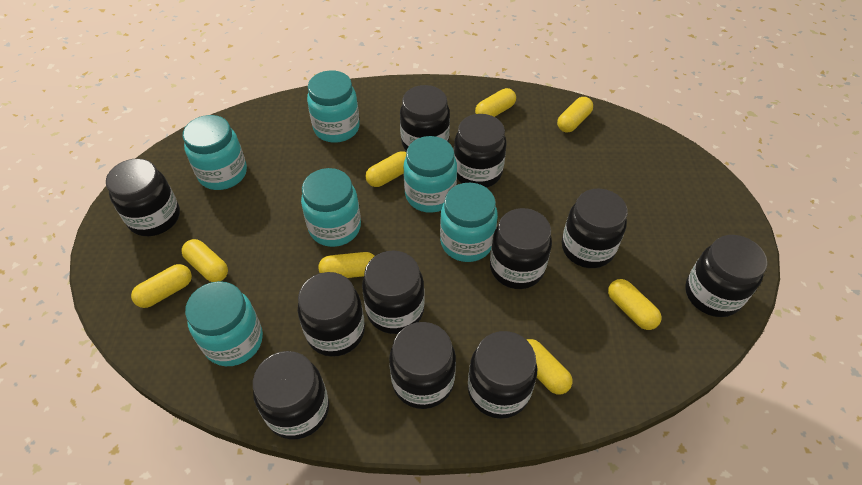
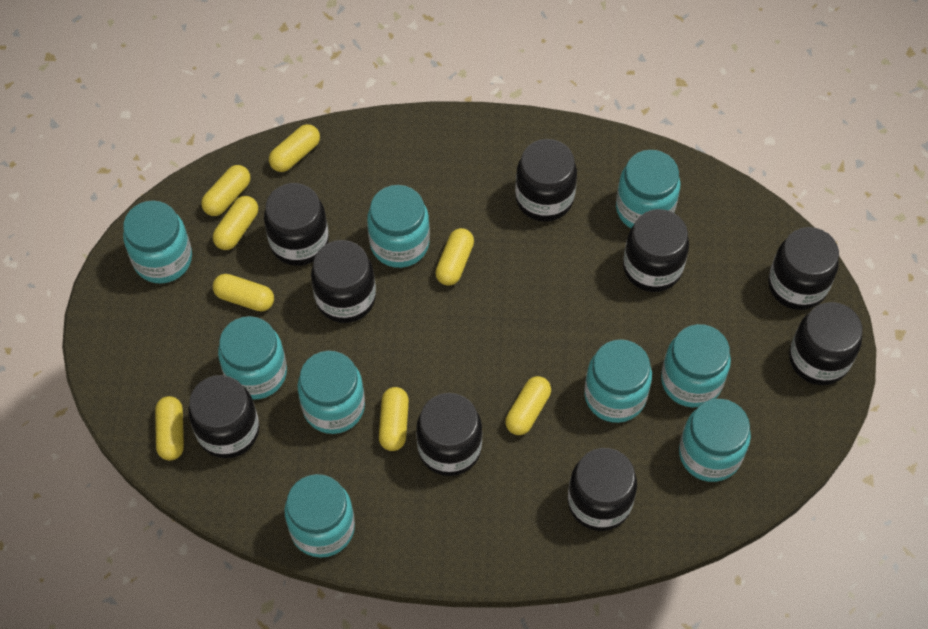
black jar: 11 -> 9
turquoise jar: 6 -> 9

